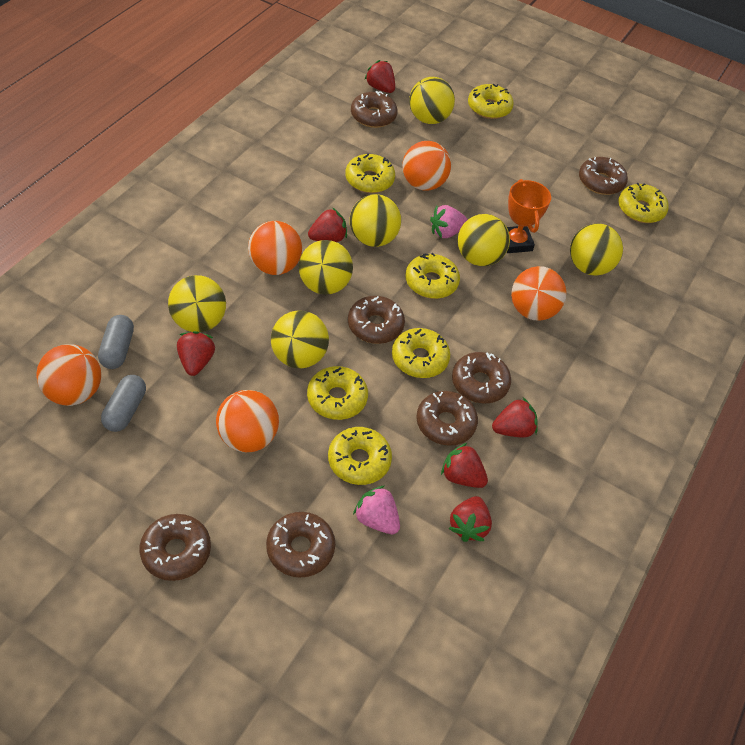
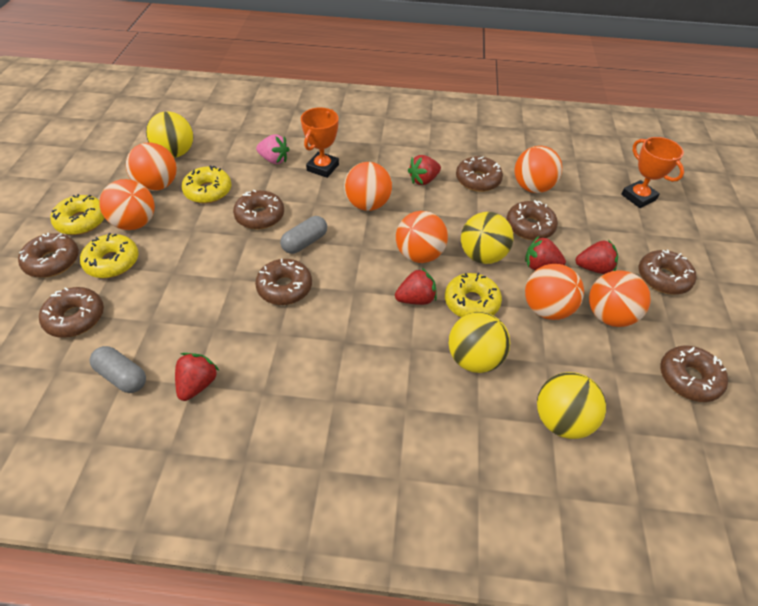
brown donut: 7 -> 8
orange ball: 5 -> 7
orange trophy: 1 -> 2
pink strawberry: 2 -> 1
red strawberry: 6 -> 5
yellow ball: 7 -> 4
yellow donut: 7 -> 4

